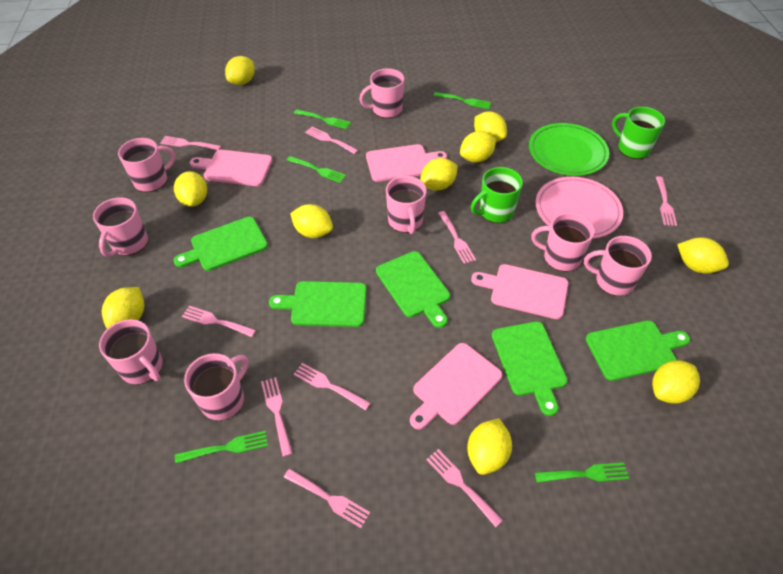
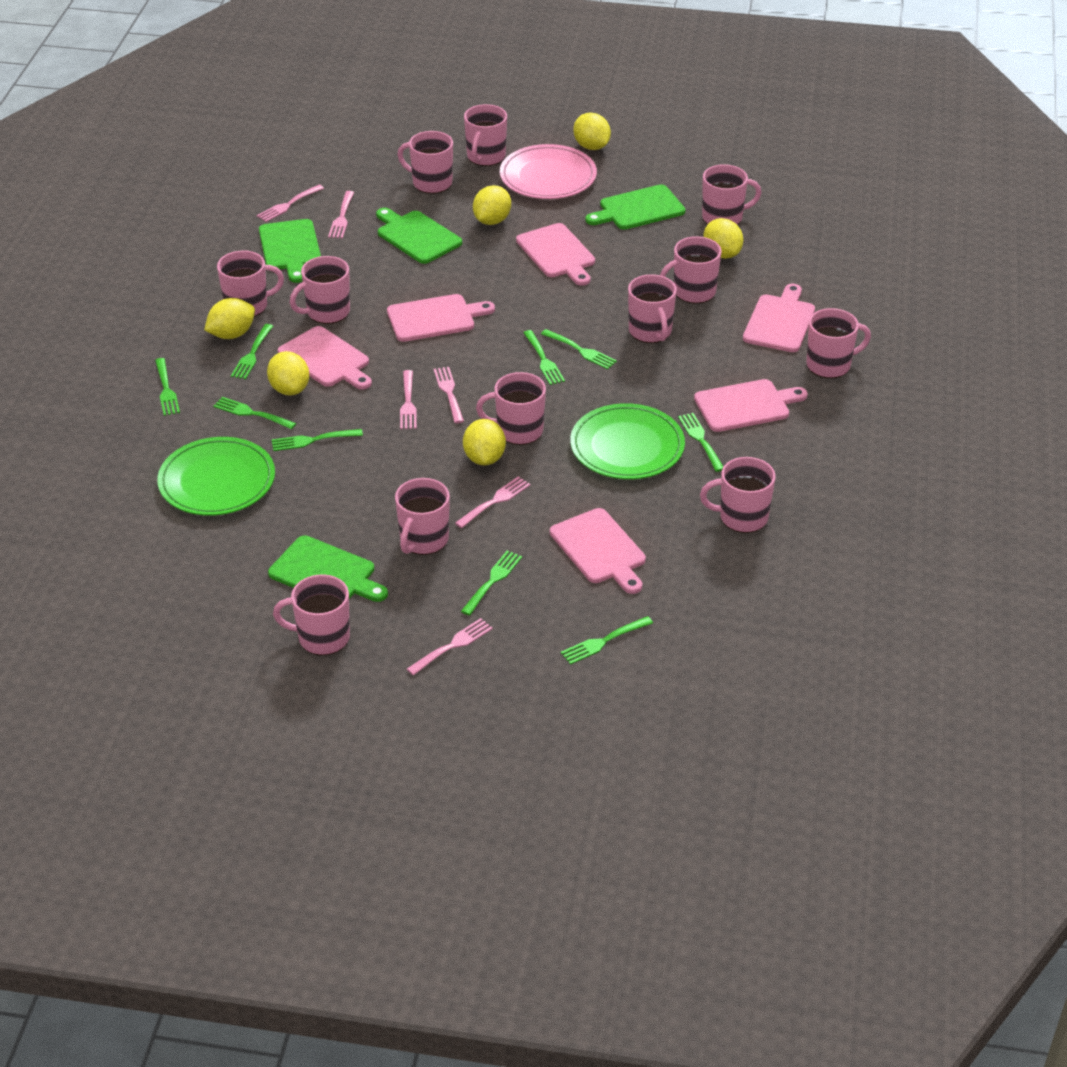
green cutting board: 5 -> 4
green fork: 5 -> 9
green mug: 2 -> 0
green plate: 1 -> 2
pink cutting board: 4 -> 6
pink fork: 9 -> 6
pink mug: 8 -> 12
yellow lemon: 10 -> 6

